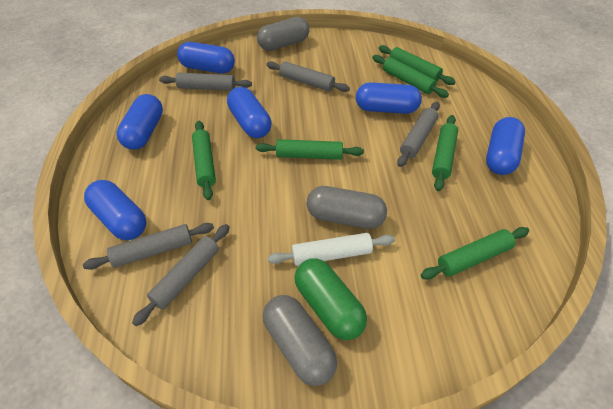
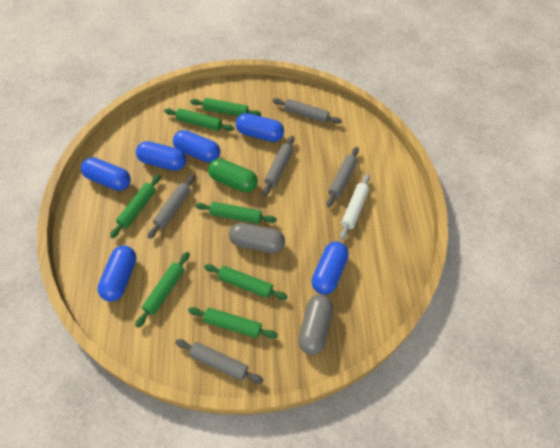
green rolling pin: 6 -> 7
grey capsule: 3 -> 2

